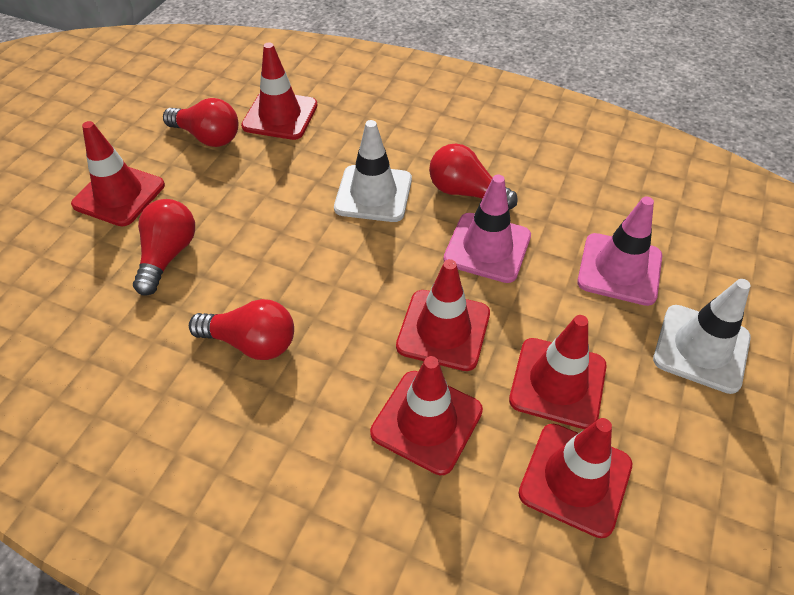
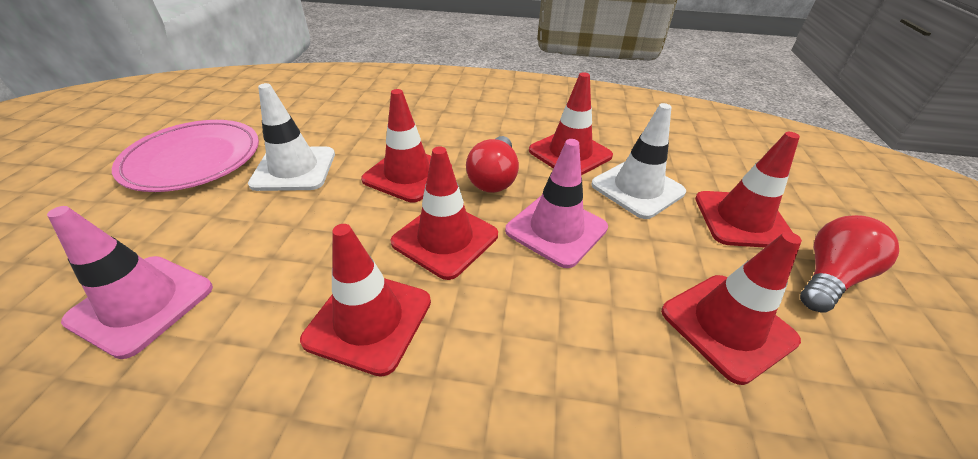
pink plate: 0 -> 1
red light bulb: 4 -> 2

